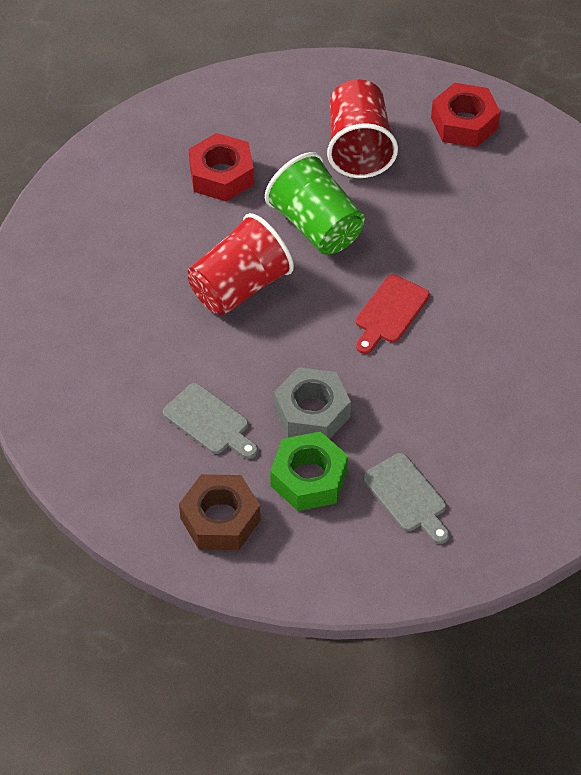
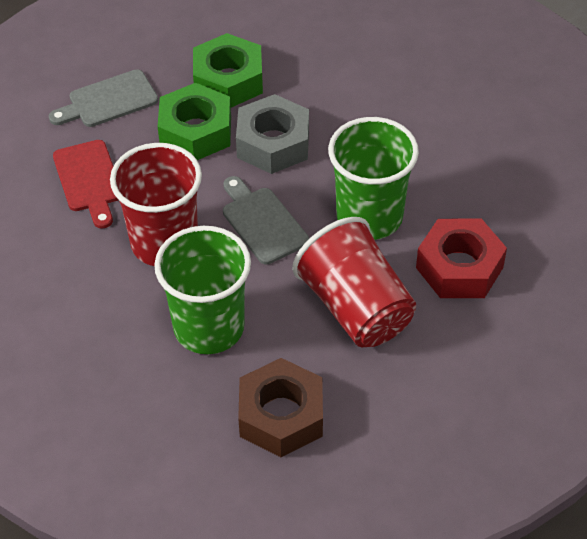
green cup: 1 -> 2
green nut: 1 -> 2
red nut: 2 -> 1

